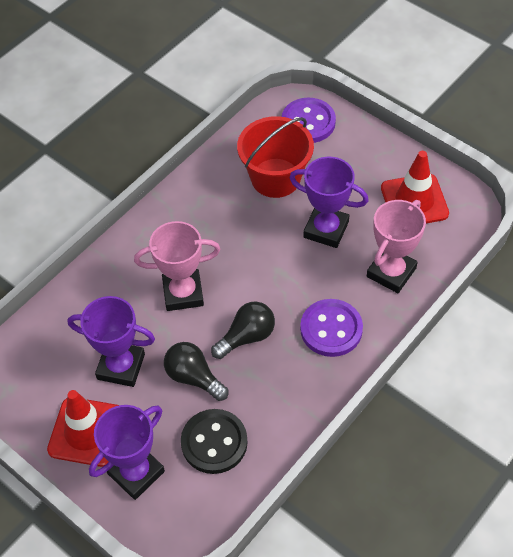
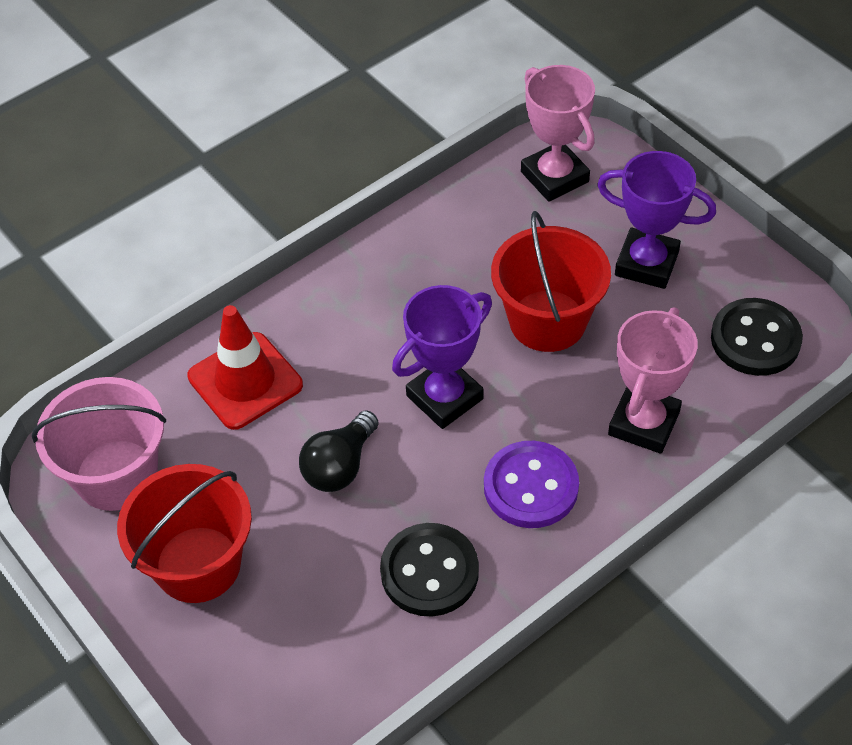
black button: 1 -> 2
black light bulb: 2 -> 1
pink bucket: 0 -> 1
purple button: 2 -> 1
purple trophy: 3 -> 2
red bucket: 1 -> 2
red traffic cone: 2 -> 1

